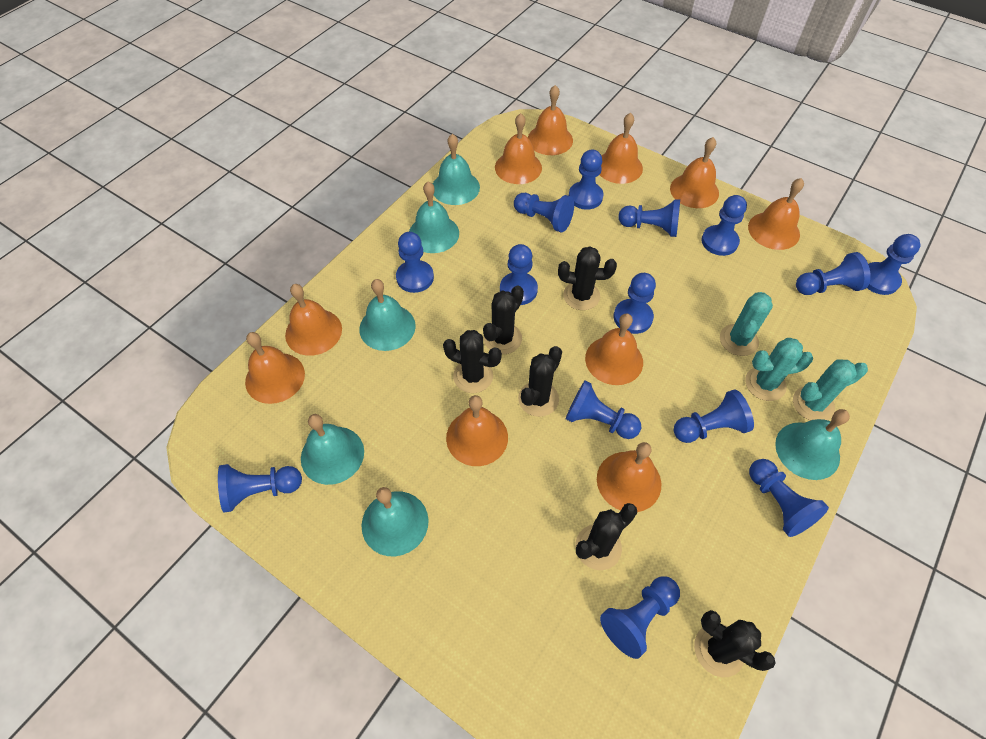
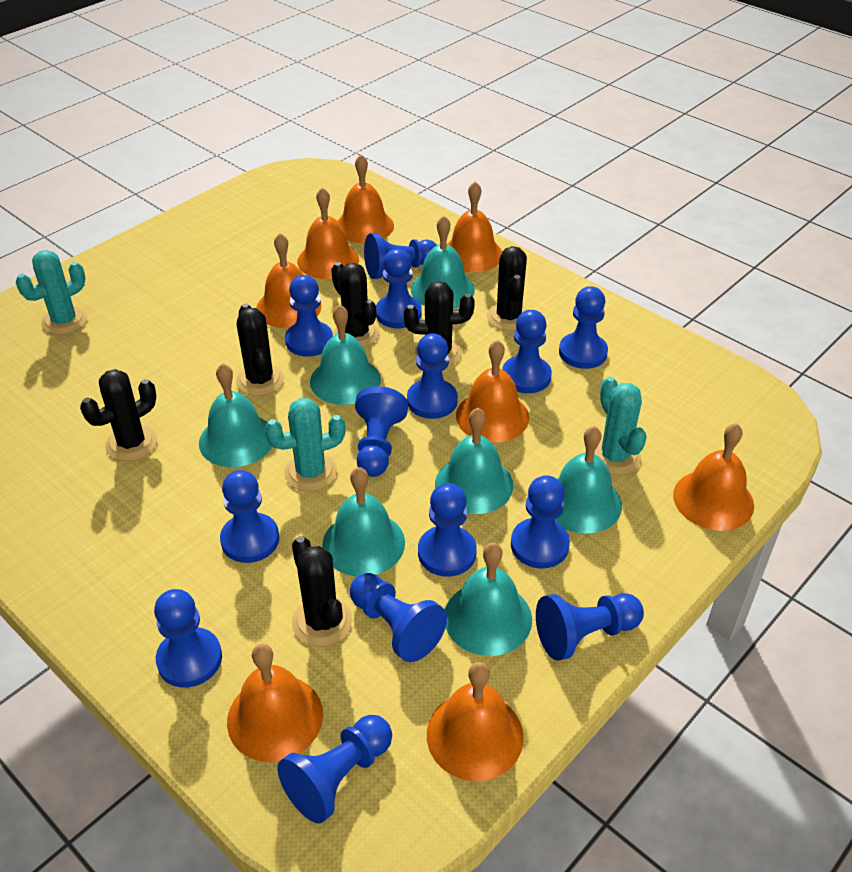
orange bell: 10 -> 8
turquoise bell: 6 -> 7

